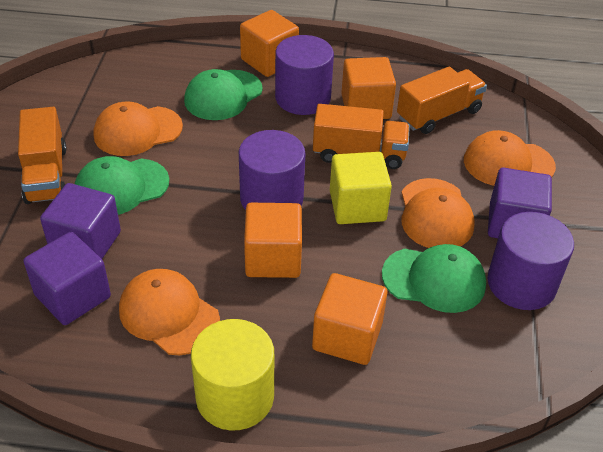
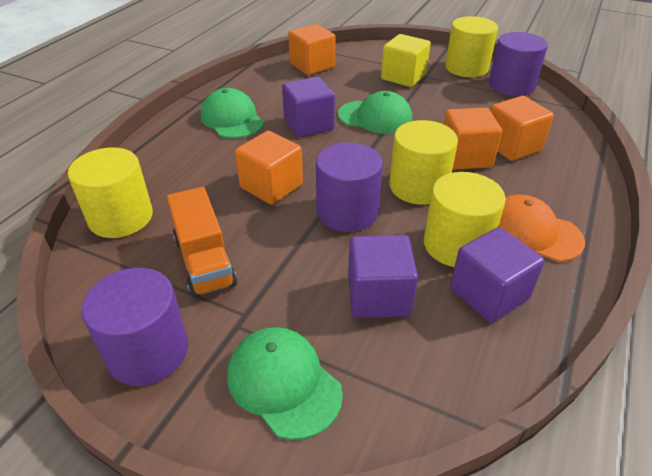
orange cap: 4 -> 1
orange truck: 3 -> 1
yellow cylinder: 1 -> 4

